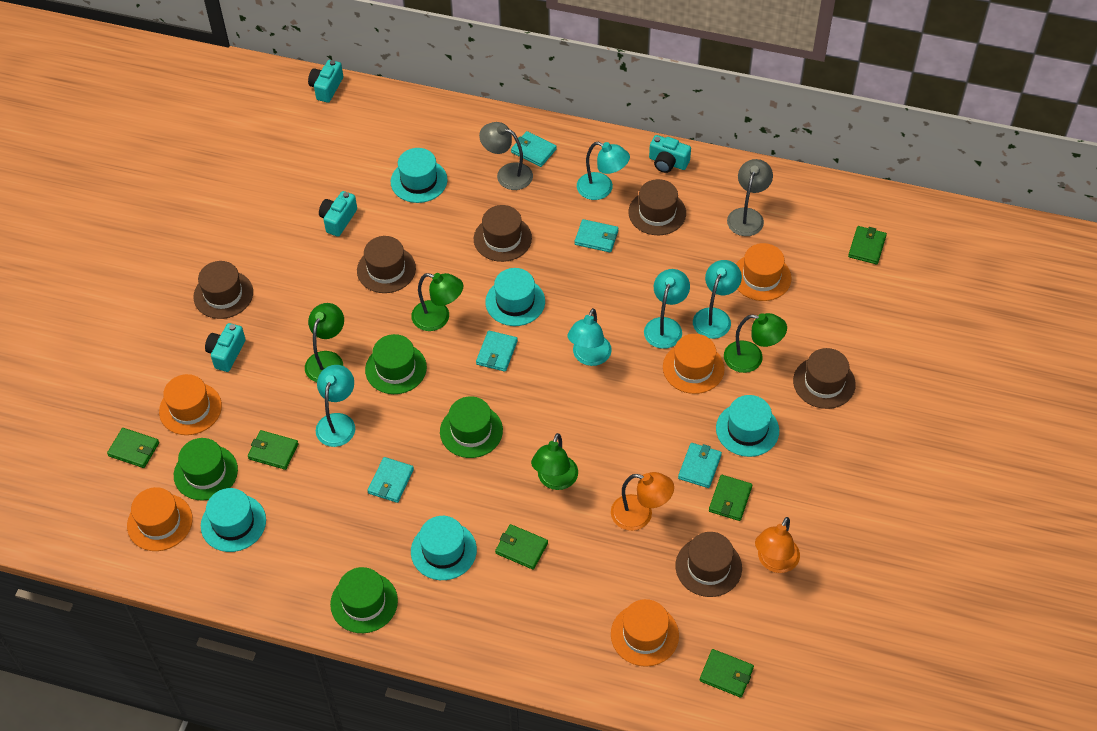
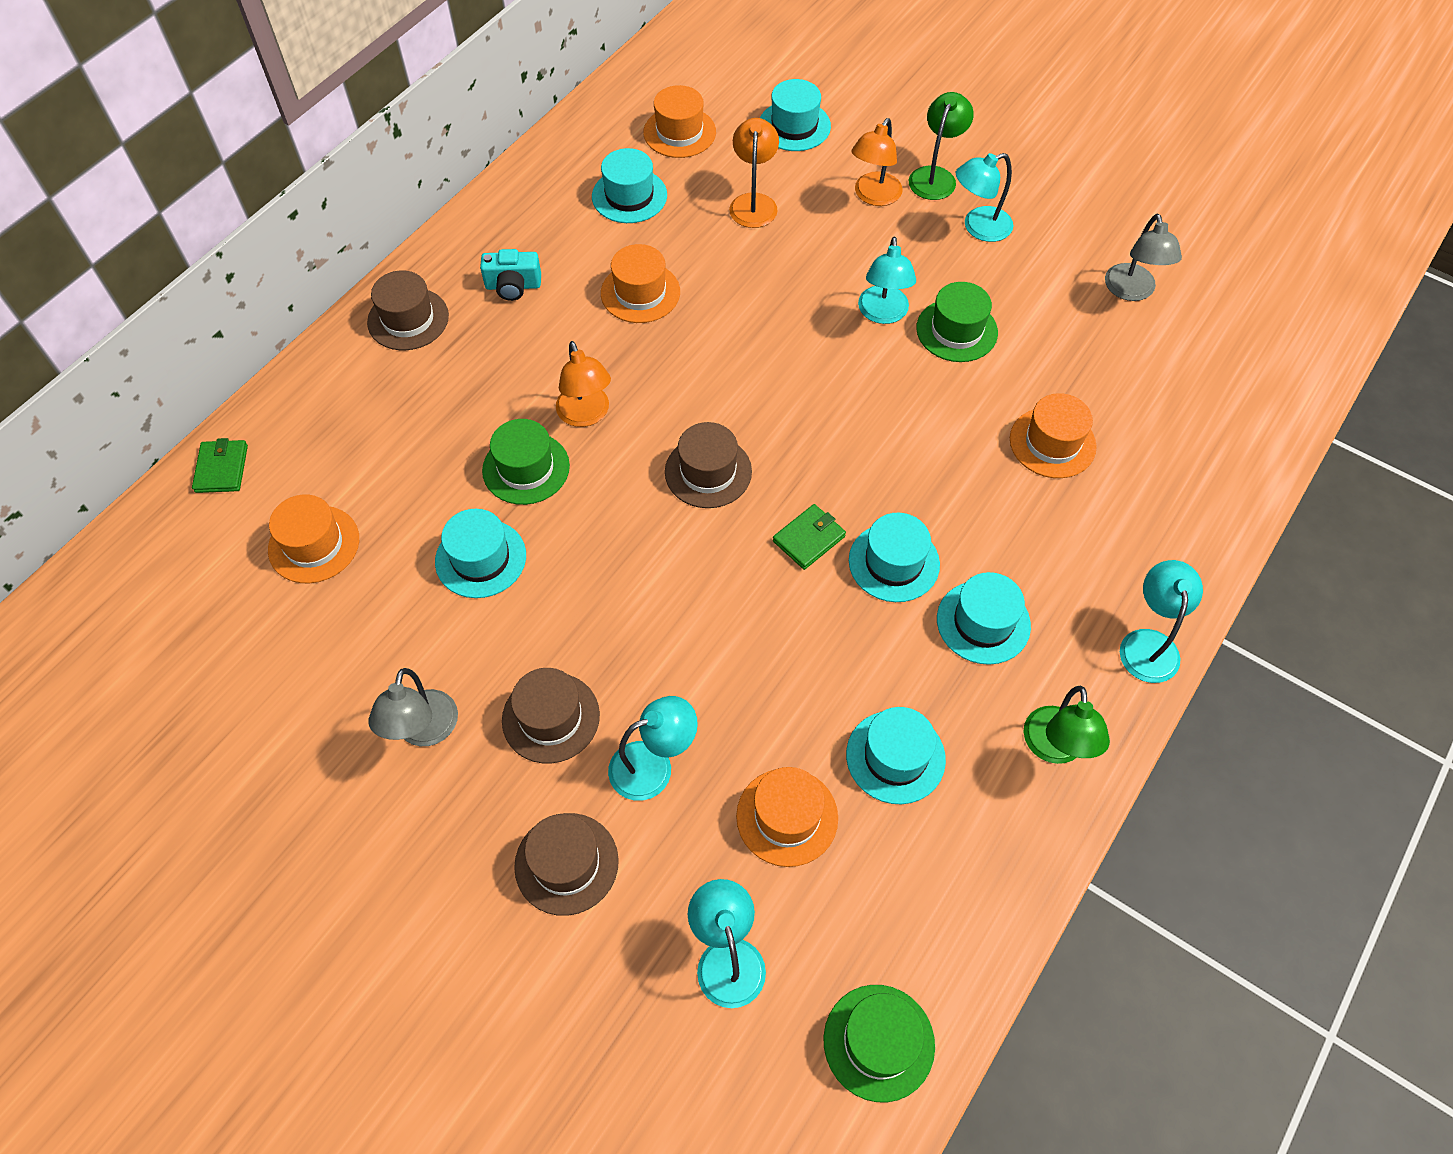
brown hat: 6 -> 4
green hat: 4 -> 3
green lamp: 4 -> 2
green wallet: 6 -> 2
orange lamp: 2 -> 3
turquoise camera: 4 -> 1
turquoise hat: 5 -> 6
turquoise wallet: 5 -> 0

